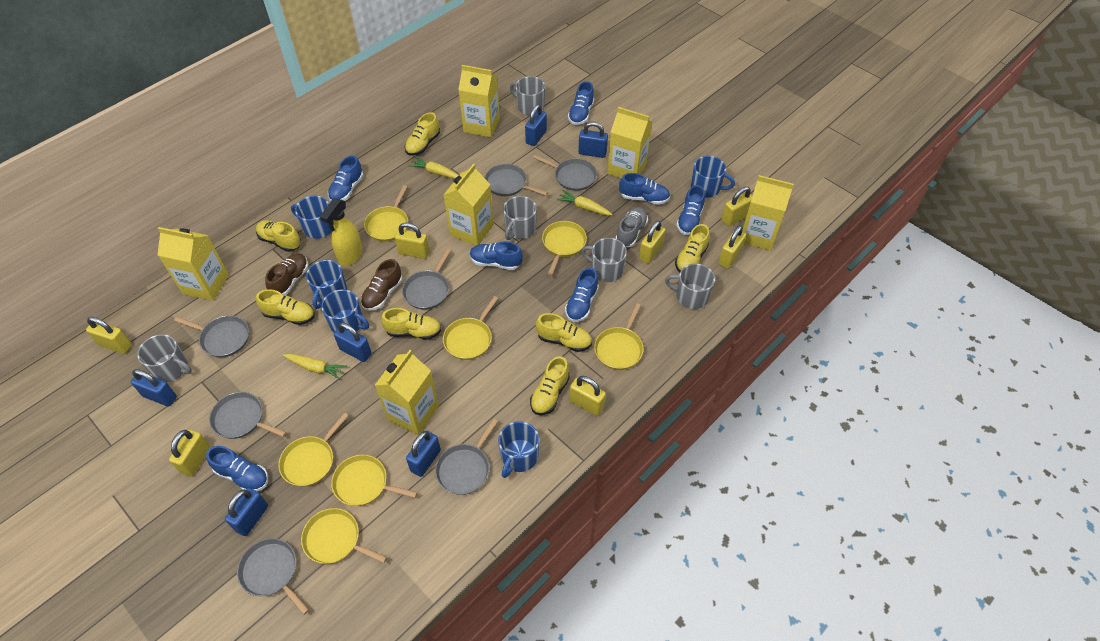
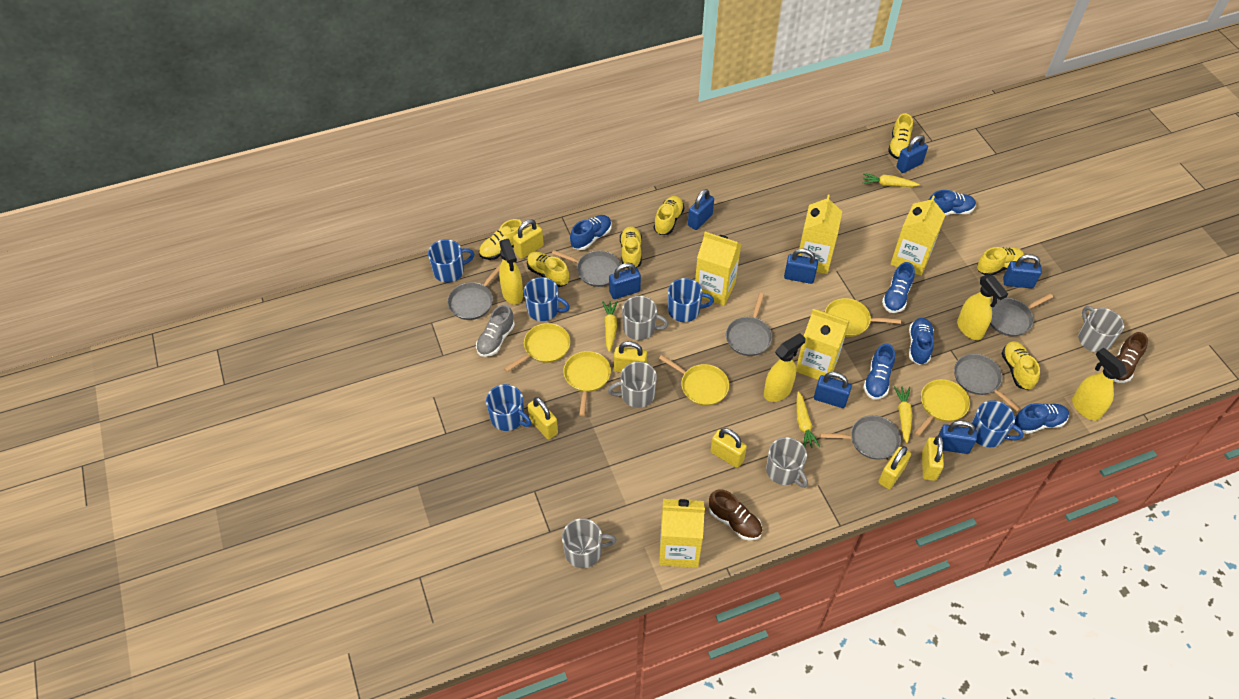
blue padlock: 6 -> 7
blue shoe: 7 -> 6
grey pan: 7 -> 6
yellow carrot: 3 -> 4
yellow carton: 6 -> 5
yellow padlock: 7 -> 6
yellow pan: 7 -> 5
yellow spray bottle: 1 -> 4

